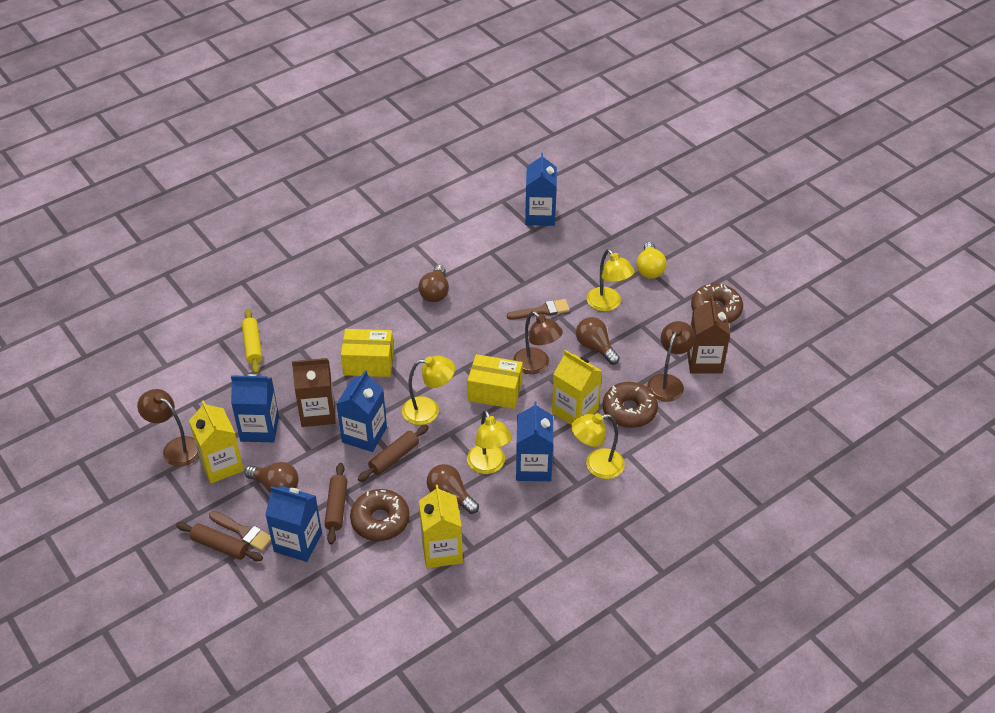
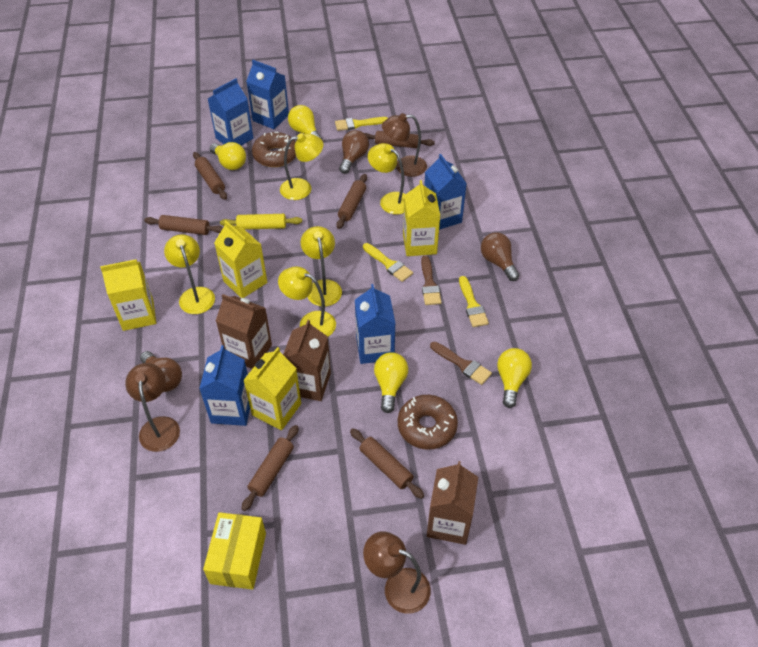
brown carton: 2 -> 3
brown donut: 3 -> 2
brown light bulb: 4 -> 3
brown rolling pin: 3 -> 6
yellow box: 2 -> 1
yellow brush: 0 -> 3
yellow carton: 3 -> 4
yellow lamp: 4 -> 5
yellow light bulb: 1 -> 4

